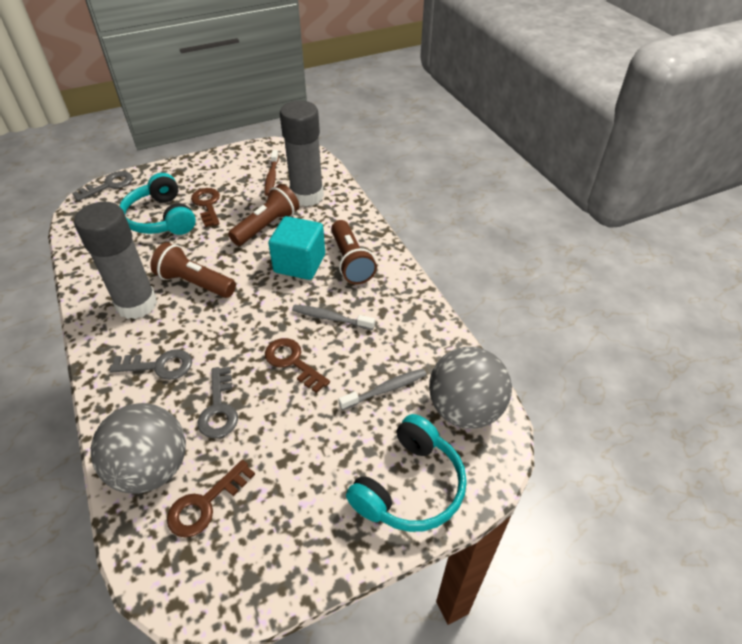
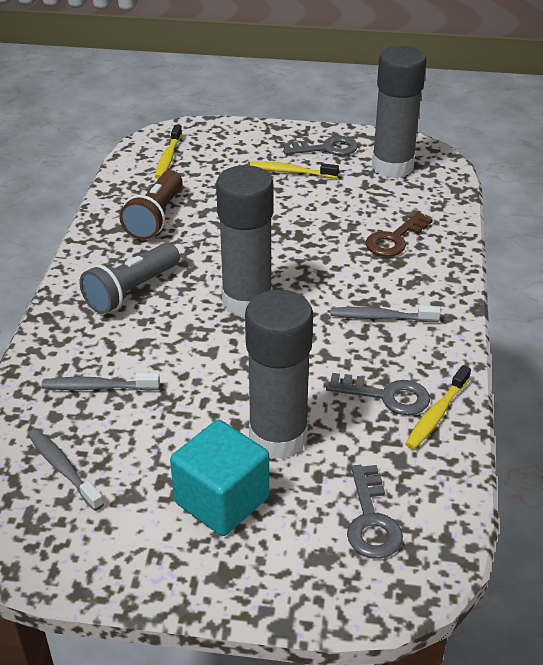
brown flashlight: 3 -> 1
brown key: 3 -> 1
brown toothbrush: 1 -> 0
grey ball: 2 -> 0
grey flashlight: 0 -> 1
grey glue stick: 2 -> 3
grey toothbrush: 2 -> 3
turquoise headphones: 2 -> 0
yellow toothbrush: 0 -> 3

